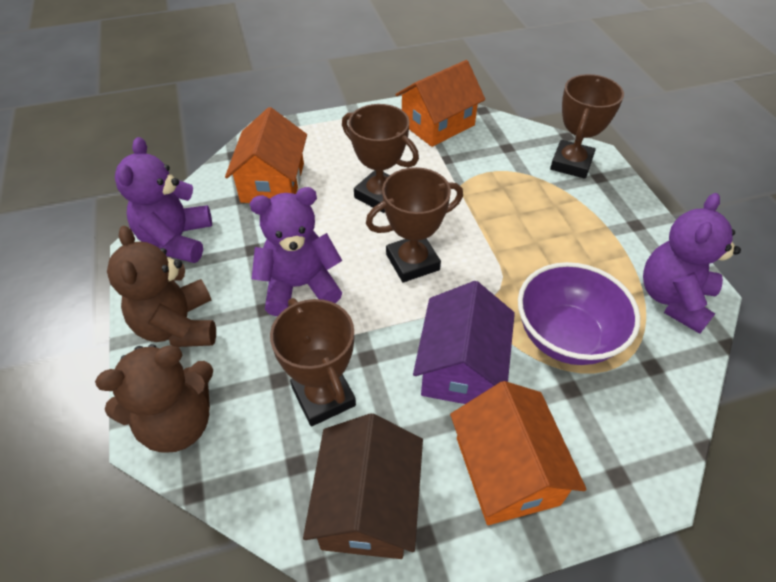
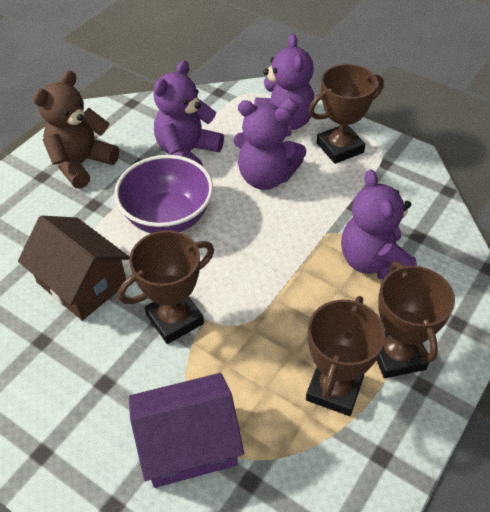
brown teddy bear: 2 -> 1
orange house: 3 -> 0
purple teddy bear: 3 -> 4

